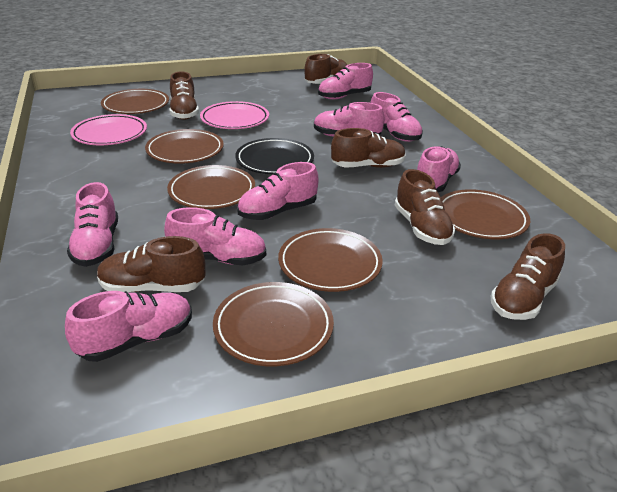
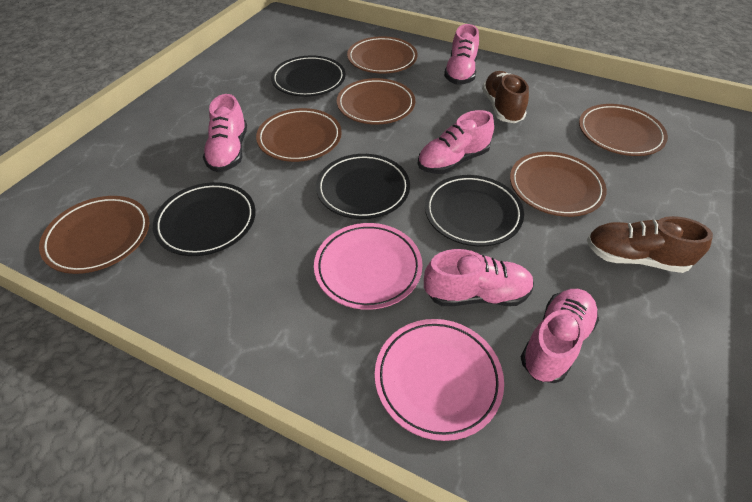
black plate: 1 -> 4
brown shoe: 6 -> 2
pink shoe: 8 -> 5

